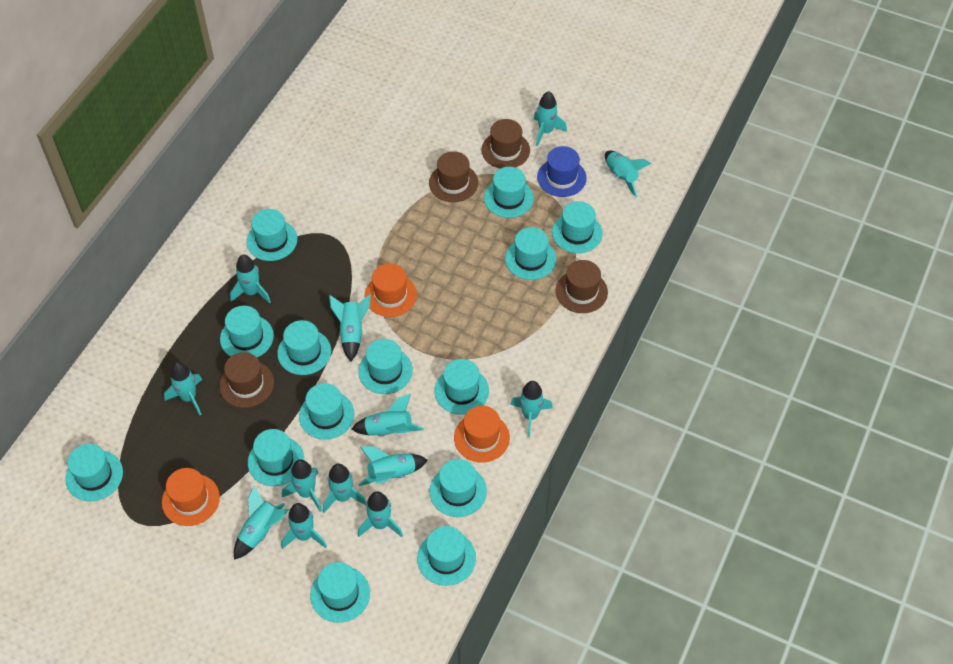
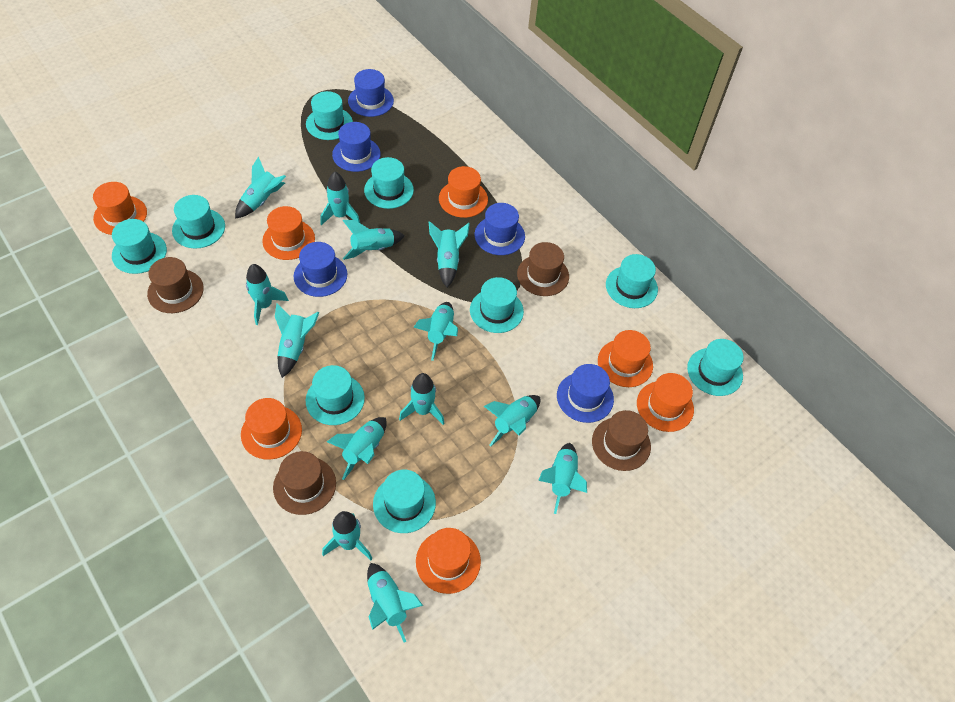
blue hat: 1 -> 5
orange hat: 3 -> 7
turquoise hat: 14 -> 9

